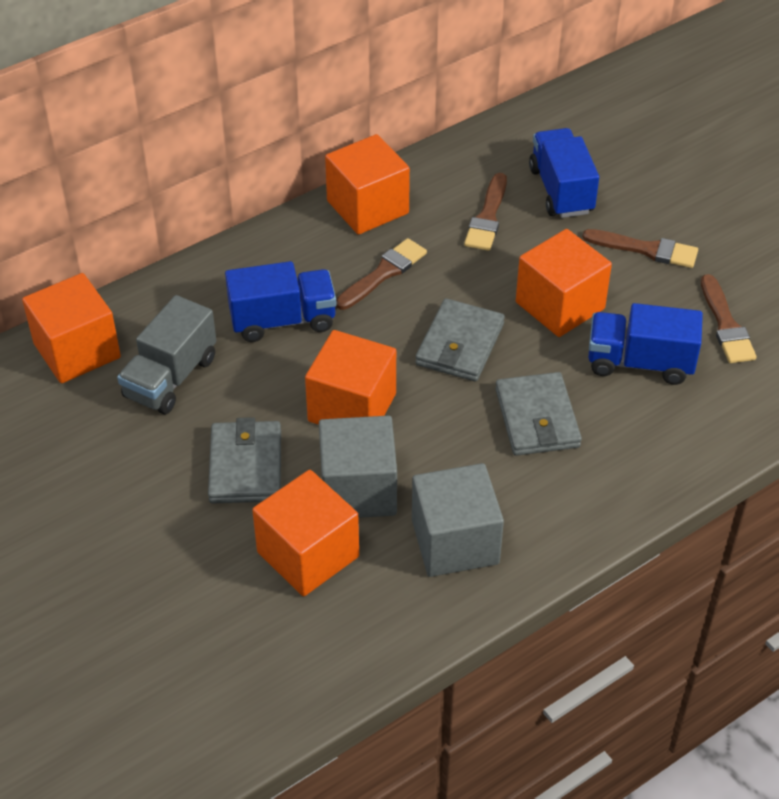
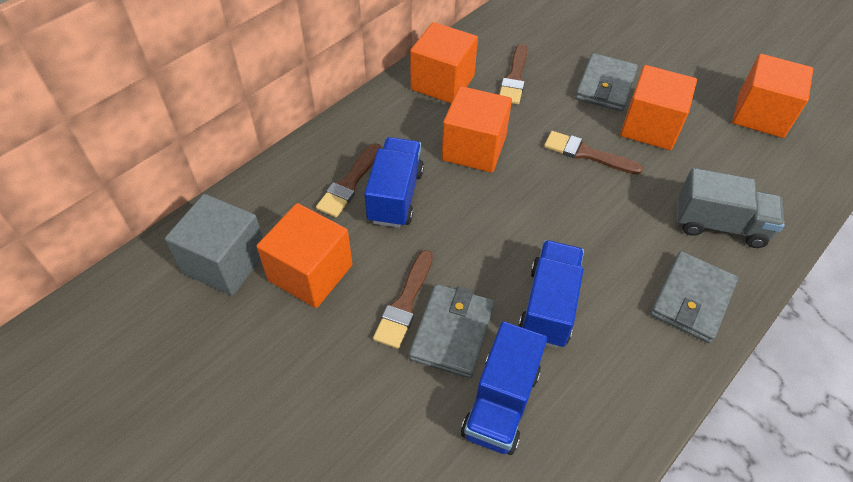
grey cube: 2 -> 1

